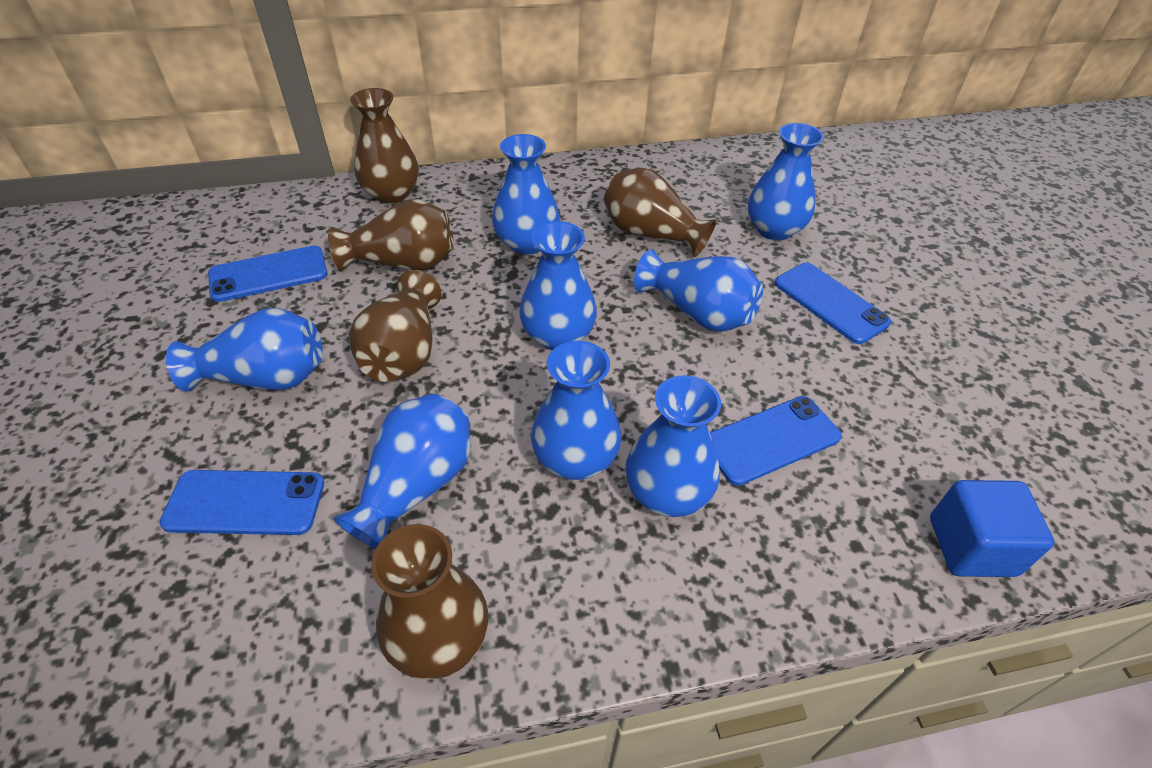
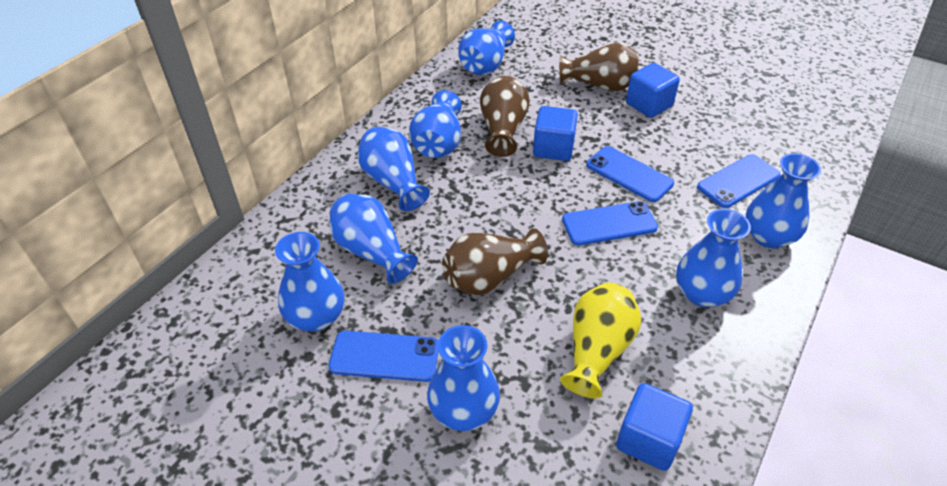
blue cube: 1 -> 3
brown vase: 5 -> 3
yellow vase: 0 -> 1

